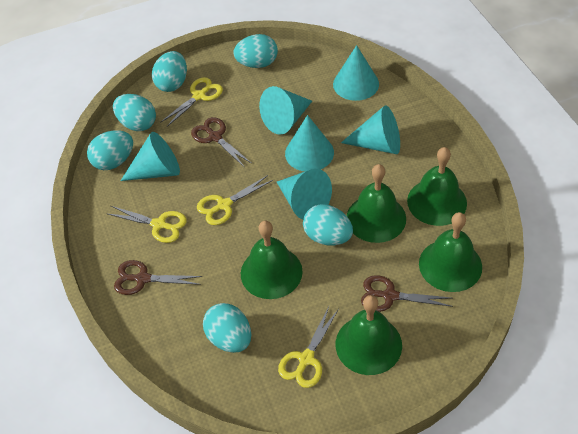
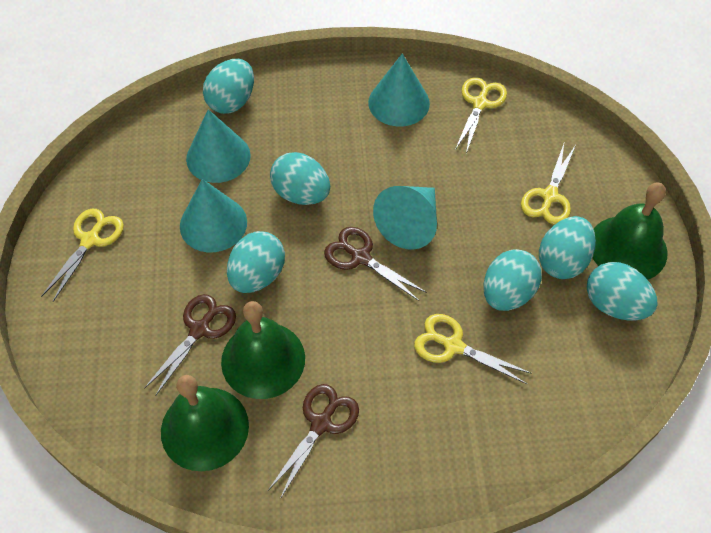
green bell: 5 -> 3
turquoise cone: 6 -> 4

